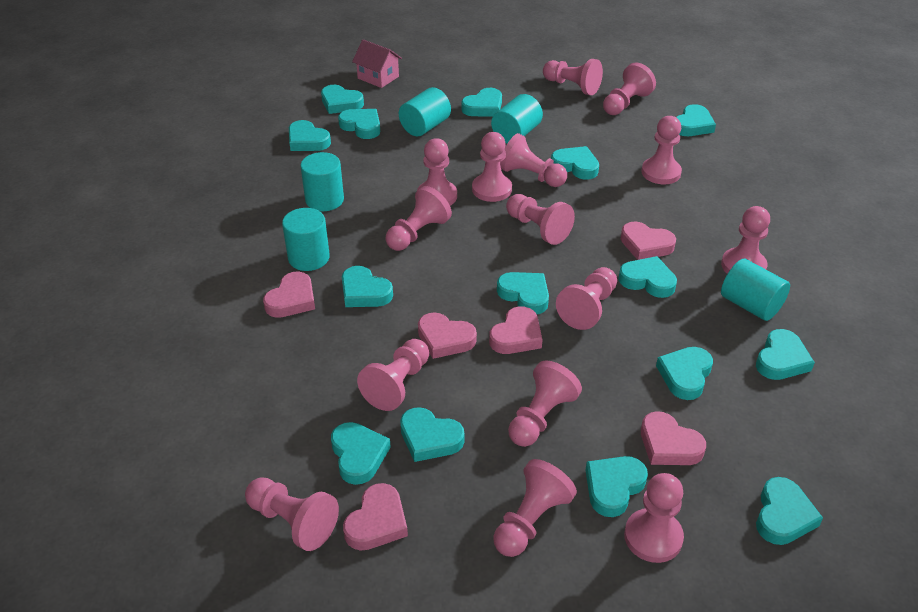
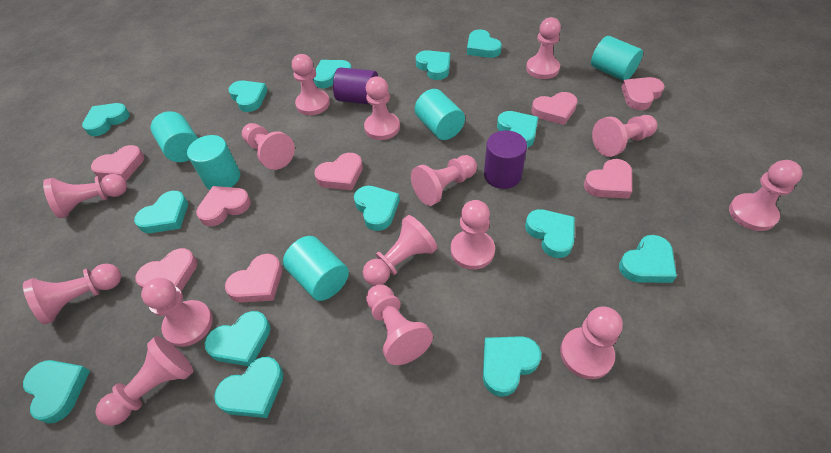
pink heart: 6 -> 8
pink house: 1 -> 0
purple cylinder: 0 -> 2
turquoise heart: 15 -> 14

